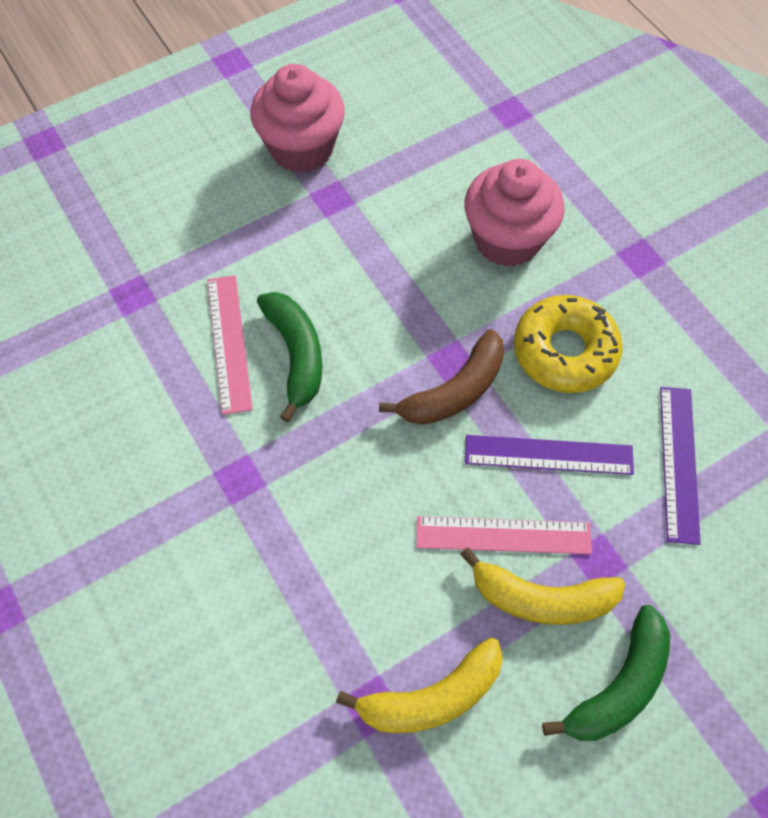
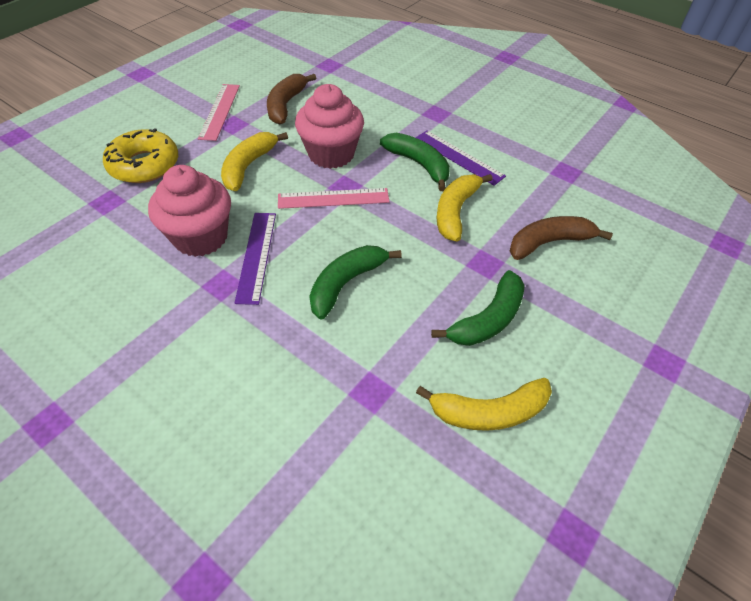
brown banana: 1 -> 2
green banana: 2 -> 3
yellow banana: 2 -> 3

